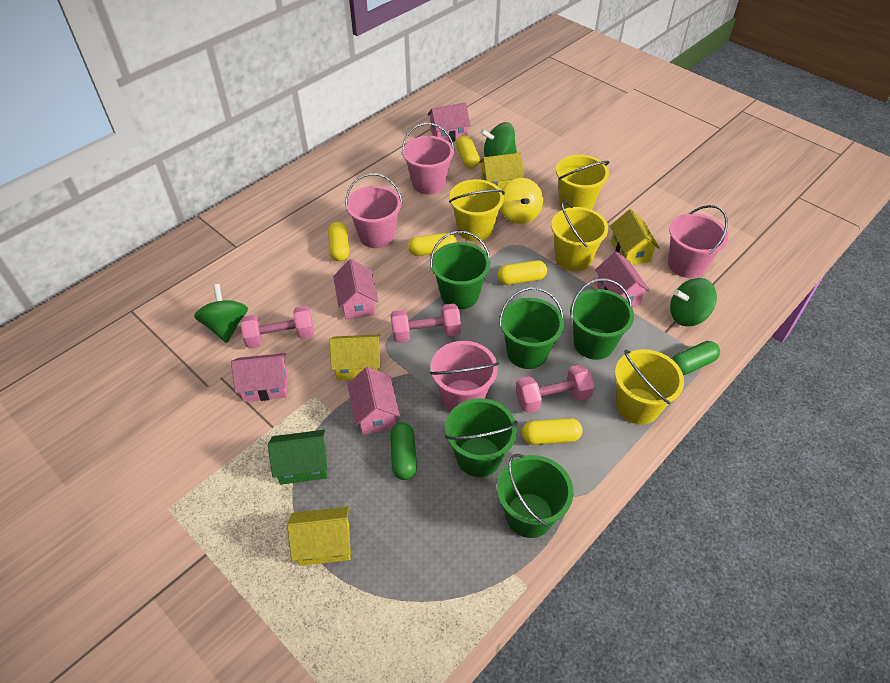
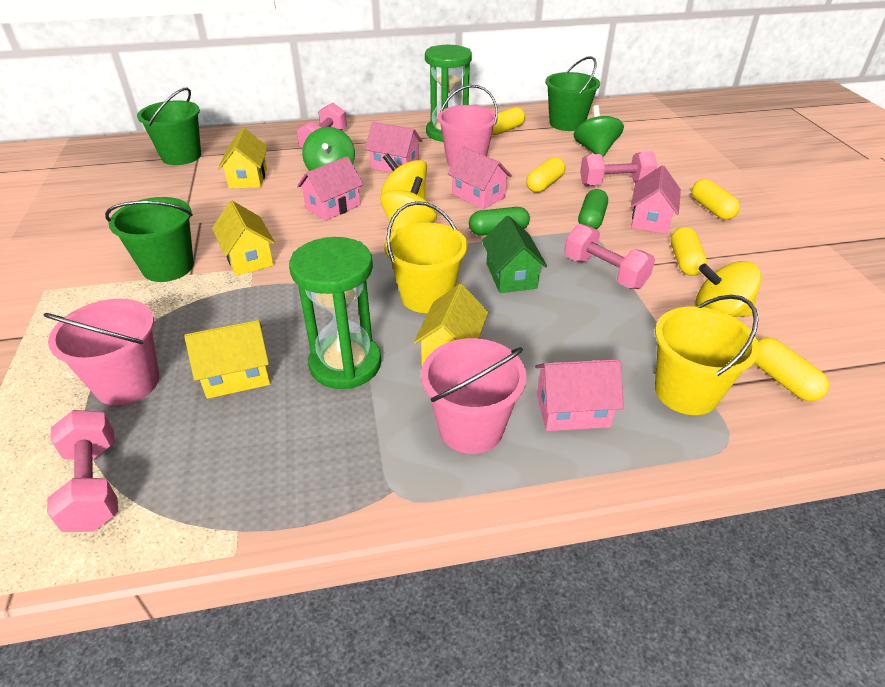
green bucket: 5 -> 3
green hourglass: 0 -> 2
green spinning top: 3 -> 2
pink bucket: 4 -> 3
pink dumbbell: 3 -> 4
yellow bucket: 4 -> 2
yellow spinning top: 1 -> 3

